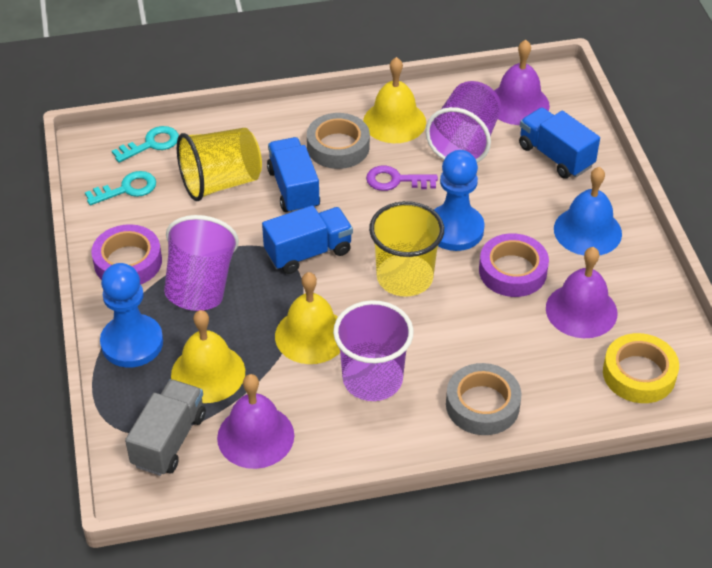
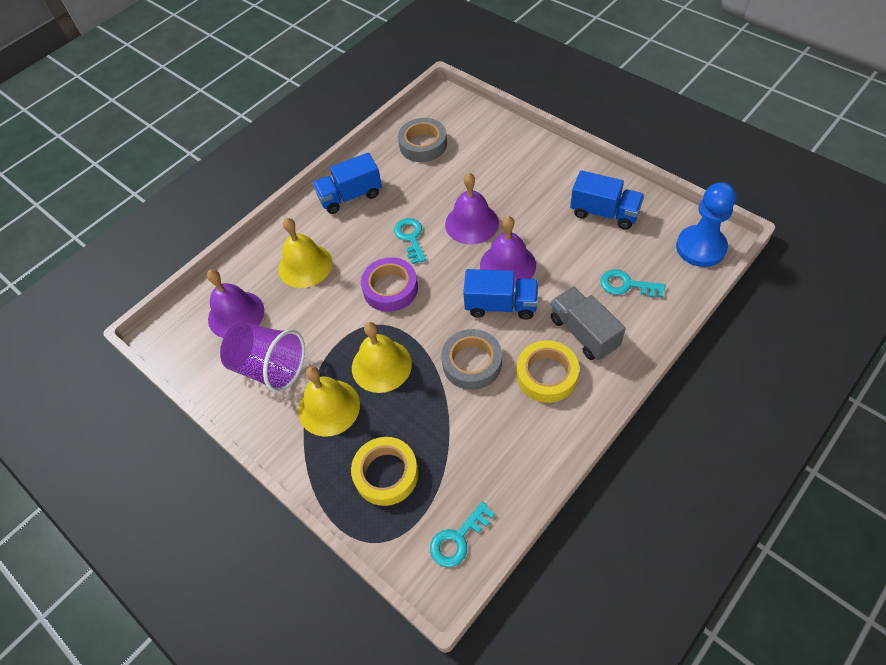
blue bell: 1 -> 0
blue pawn: 2 -> 1
purple cup: 3 -> 1
purple key: 1 -> 0
purple tape: 2 -> 1
turquoise key: 2 -> 3
yellow cup: 2 -> 0
yellow tape: 1 -> 2

